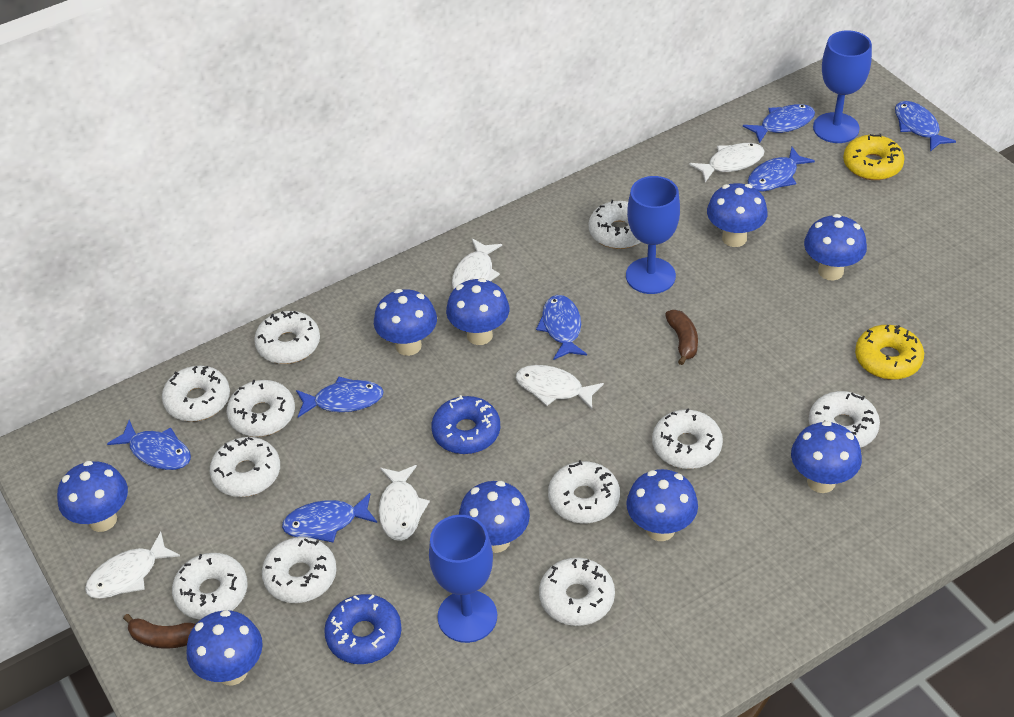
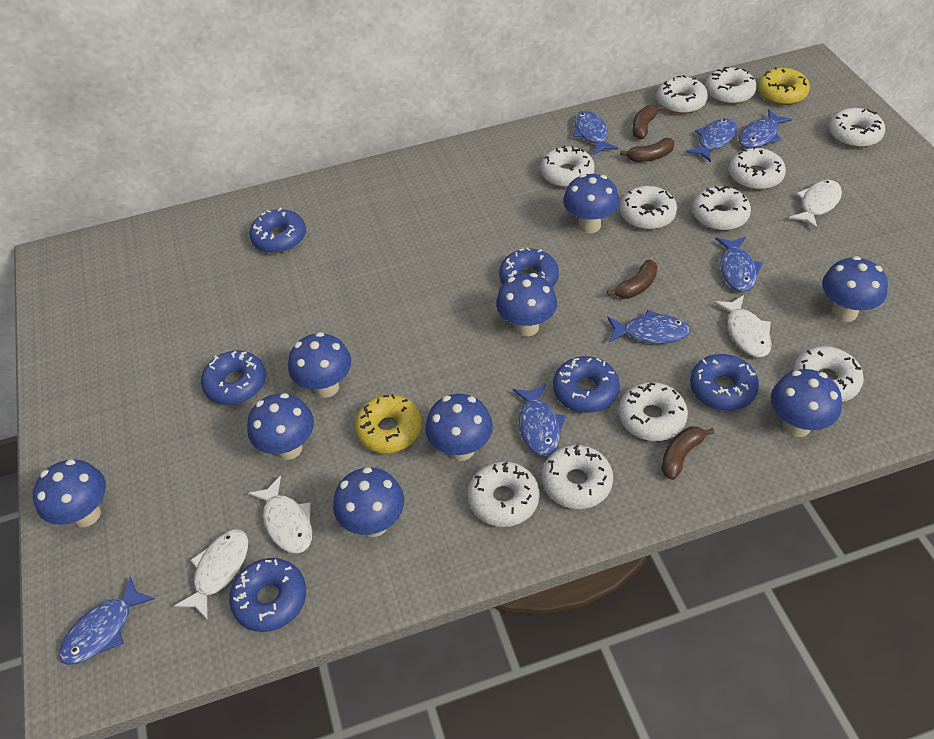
blue donut: 2 -> 6
blue goblet: 3 -> 0
brown banana: 2 -> 4
white fish: 5 -> 4

